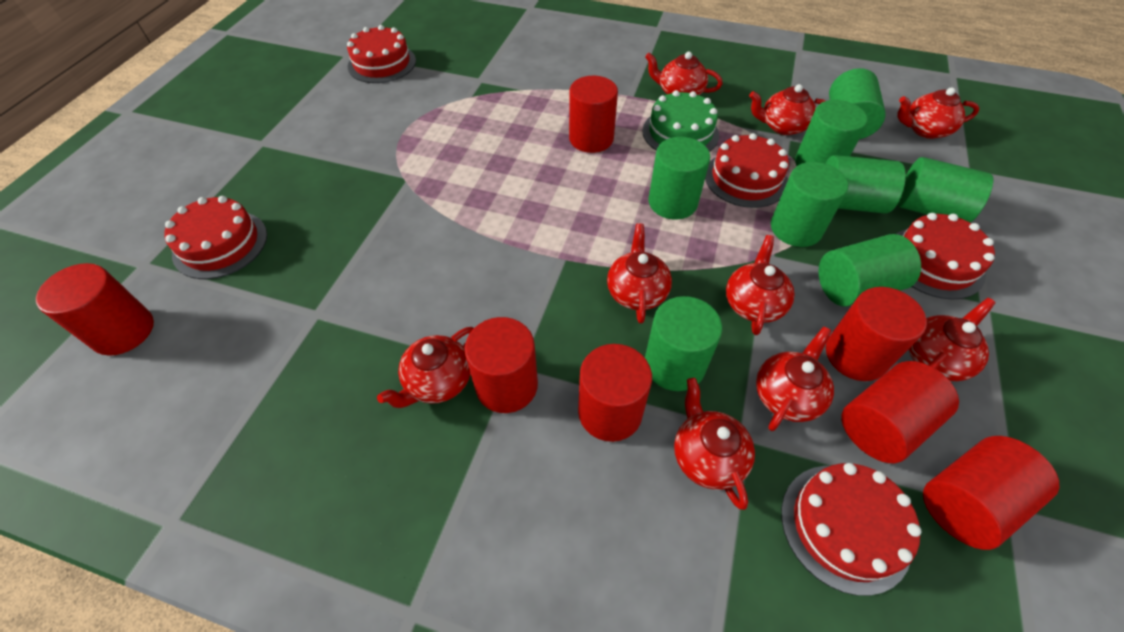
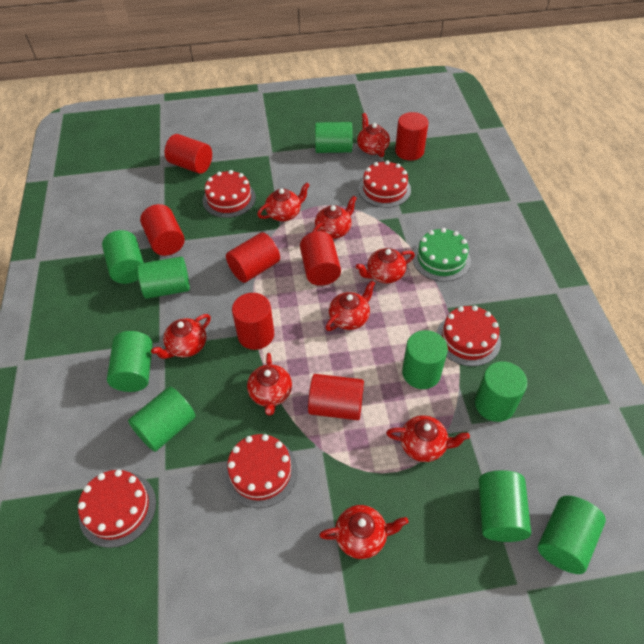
green cylinder: 8 -> 9

